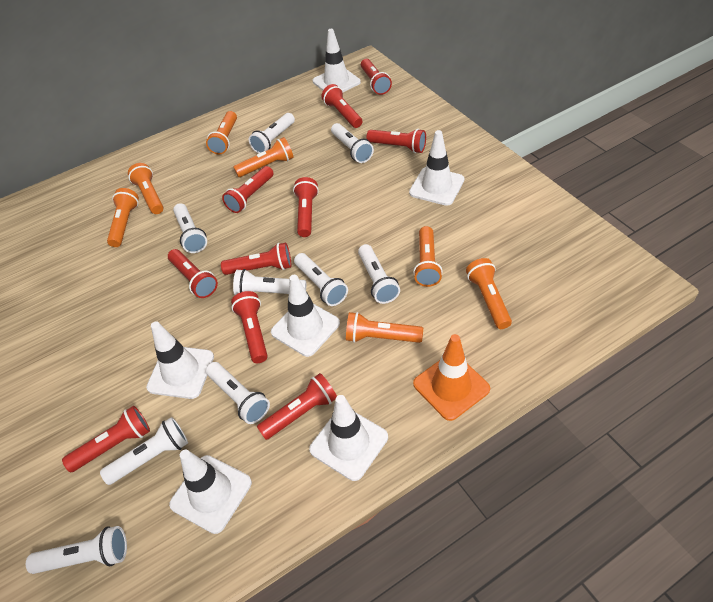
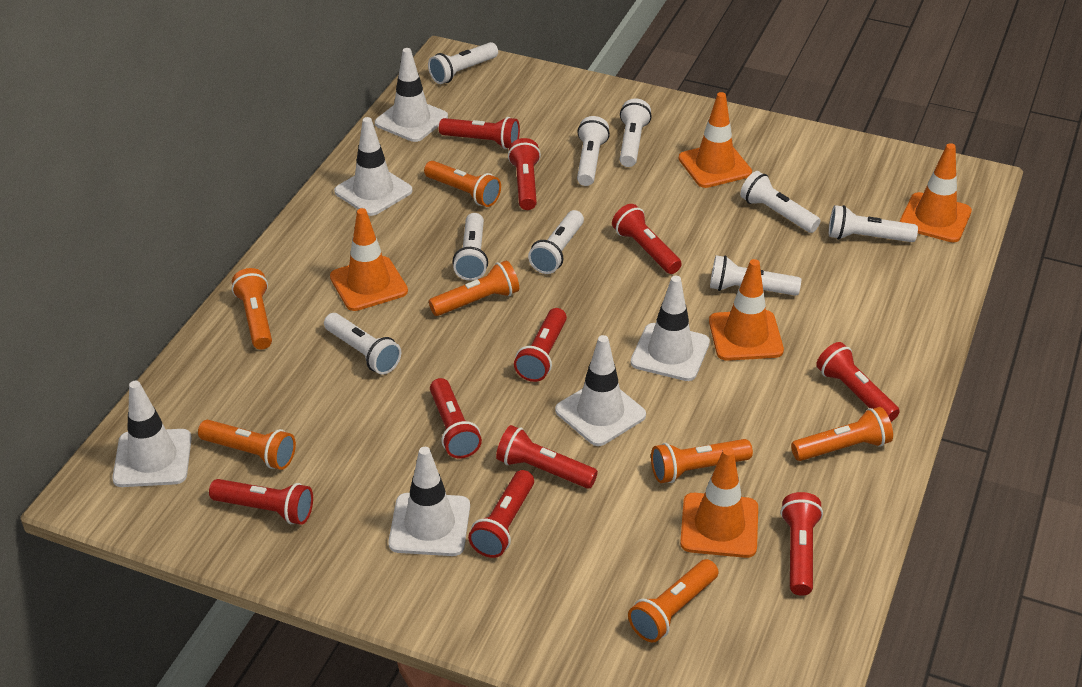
orange traffic cone: 1 -> 5

